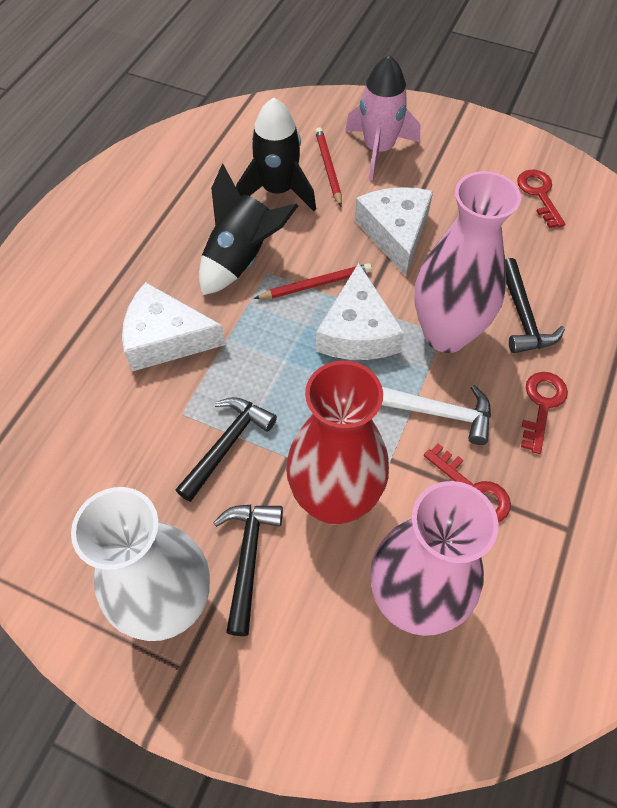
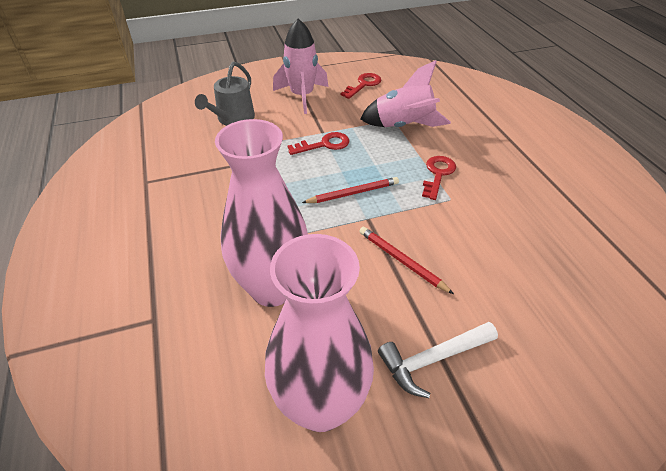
black hammer: 3 -> 0
black rocket: 2 -> 0
grey watering can: 0 -> 1
pink rocket: 1 -> 2
red vase: 1 -> 0
white cheese: 3 -> 0
white vase: 1 -> 0

